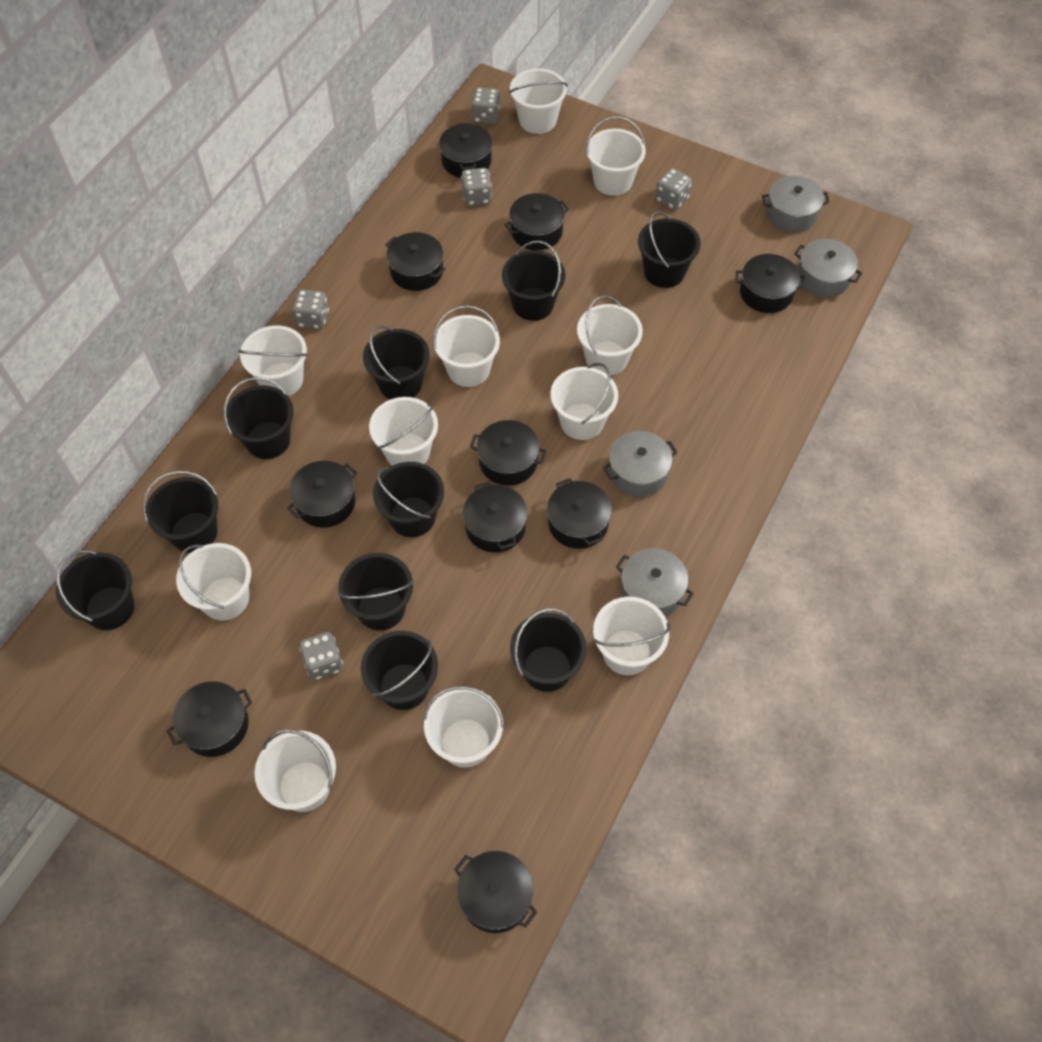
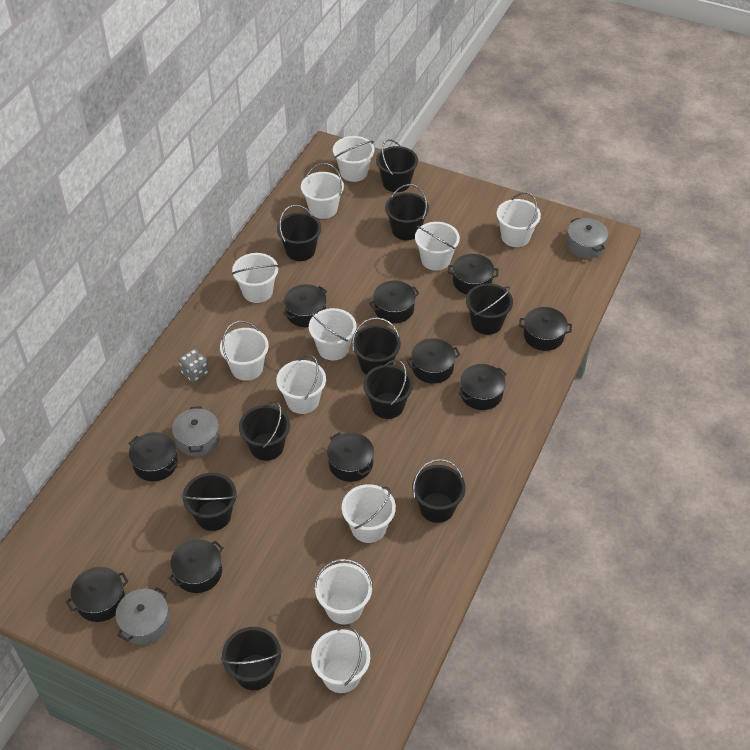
grey dice: 5 -> 1
grey pot: 4 -> 3

